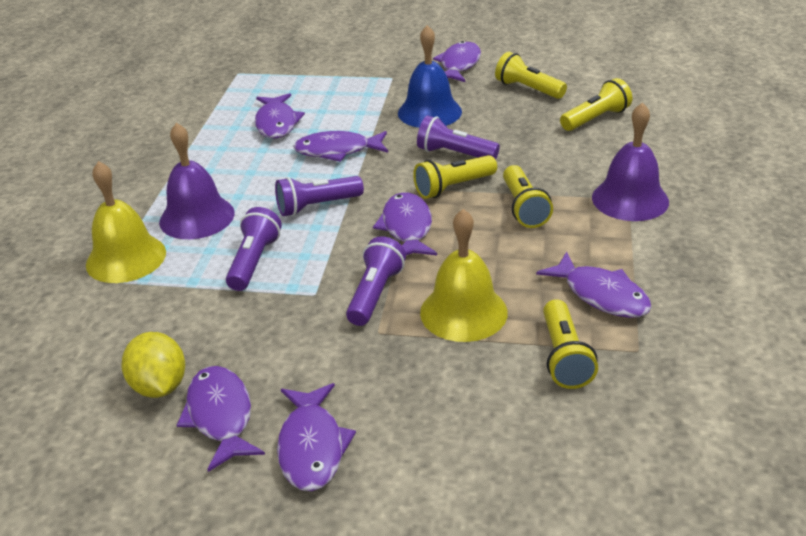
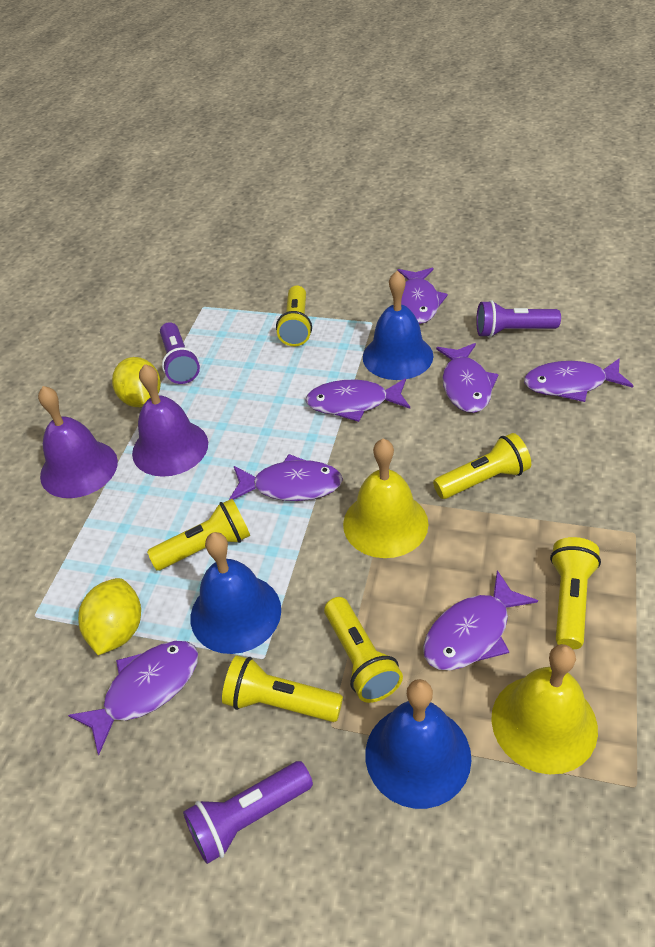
blue bell: 1 -> 3
purple flashlight: 4 -> 3
yellow flashlight: 5 -> 6
yellow lemon: 1 -> 2

